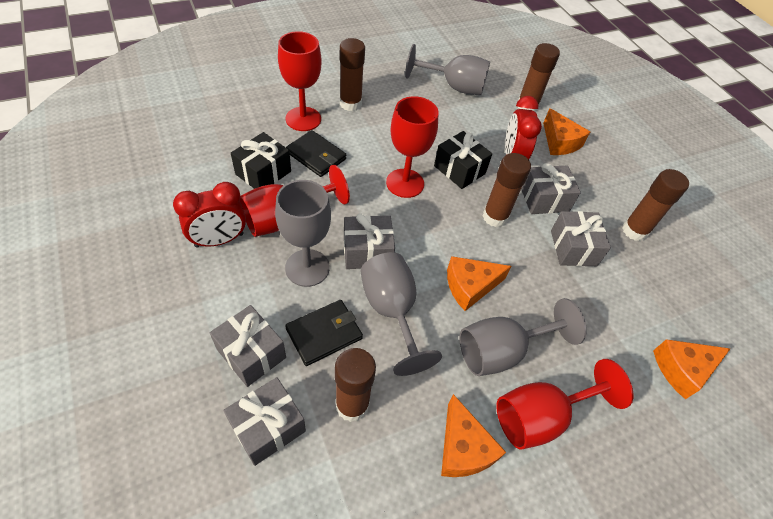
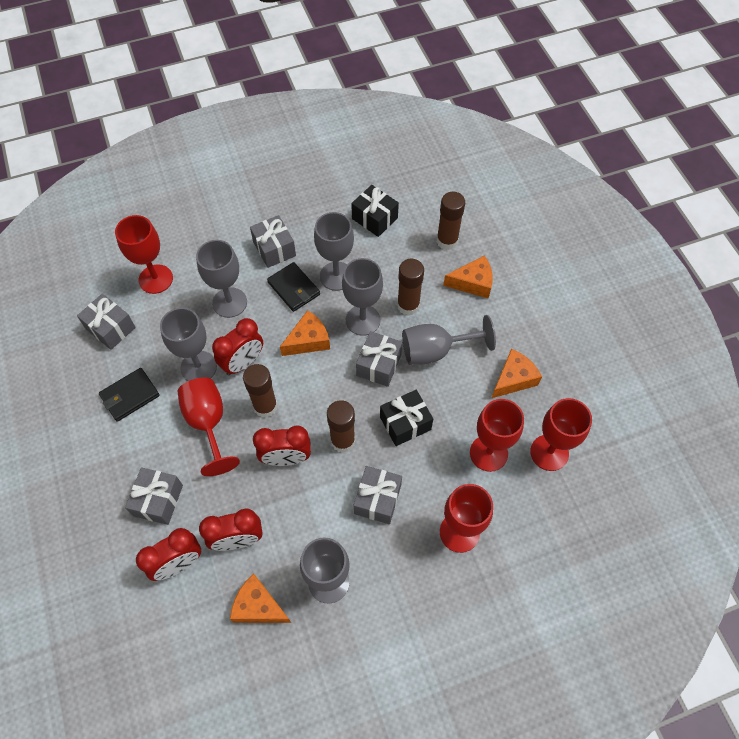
brown glue stick: 5 -> 4
grey goblet: 4 -> 6
red clock: 2 -> 4
red goblet: 4 -> 5

